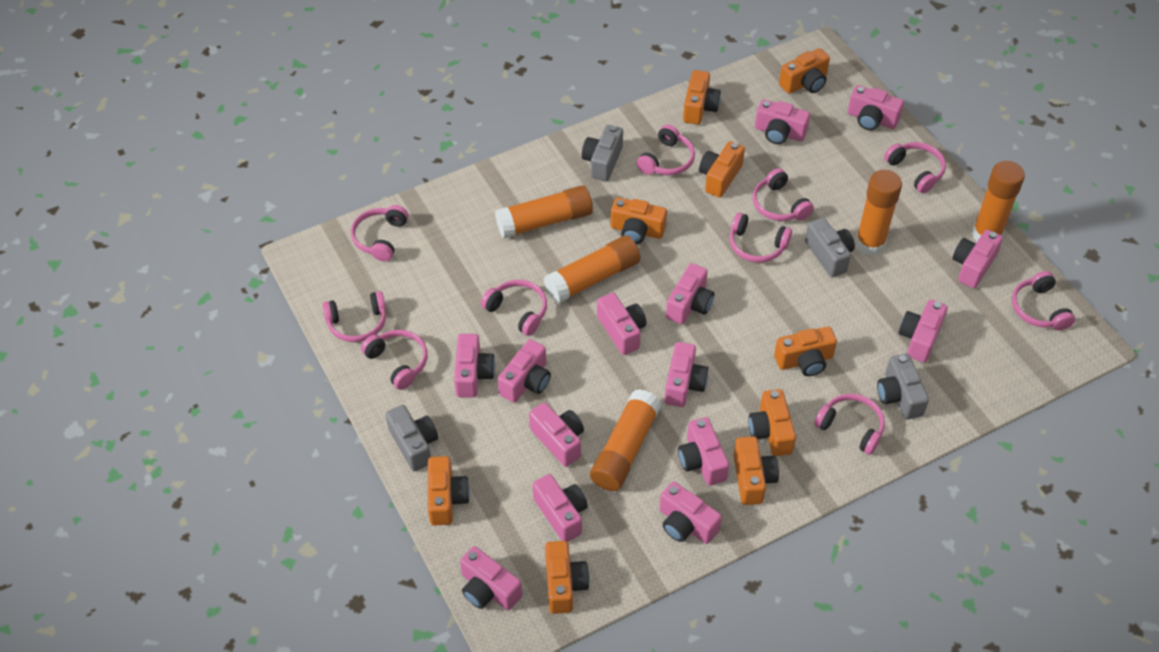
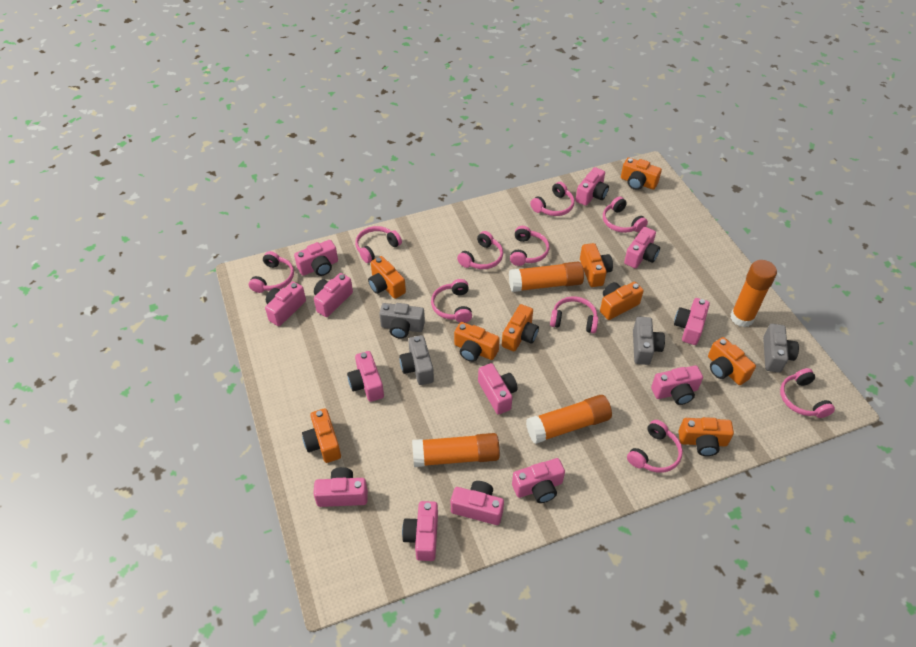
orange glue stick: 5 -> 4
pink camera: 14 -> 13

